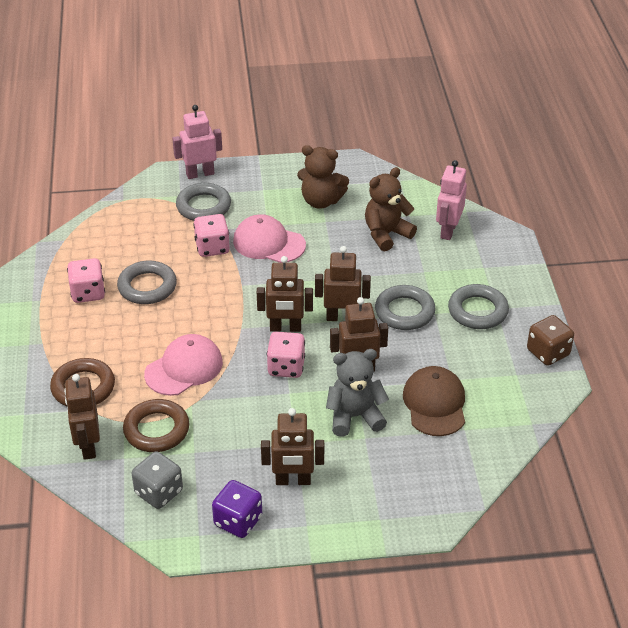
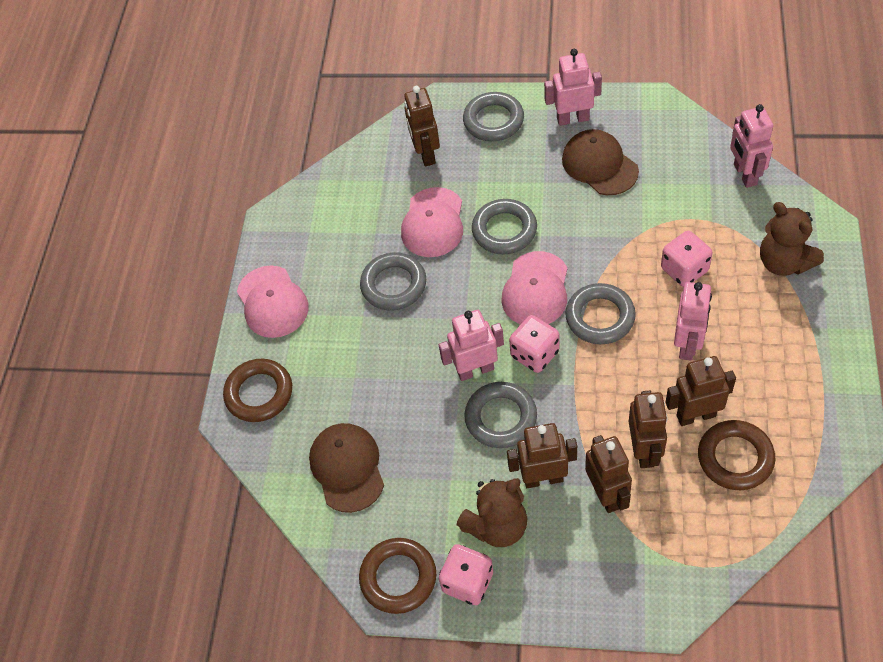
brown cap: 1 -> 2
brown dice: 1 -> 0
brown ring: 2 -> 3
grey dice: 1 -> 0
grey ring: 4 -> 5
grey teddy bear: 1 -> 0
pink cap: 2 -> 3
pink robot: 2 -> 4
purple dice: 1 -> 0

